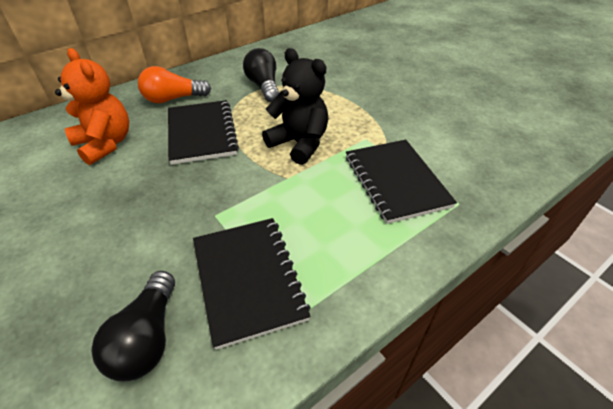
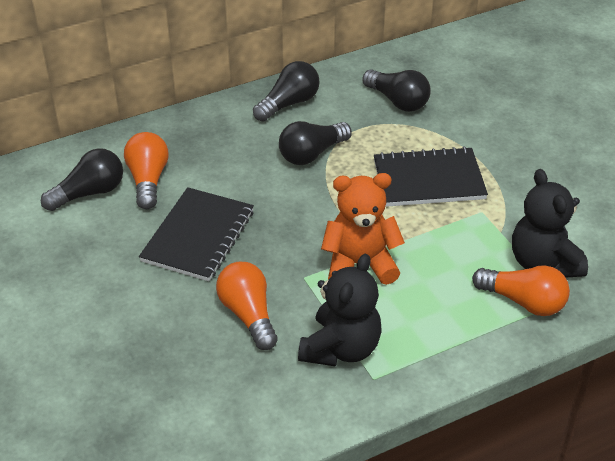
black light bulb: 2 -> 4
black notebook: 3 -> 2
black teddy bear: 1 -> 2
orange light bulb: 1 -> 3

